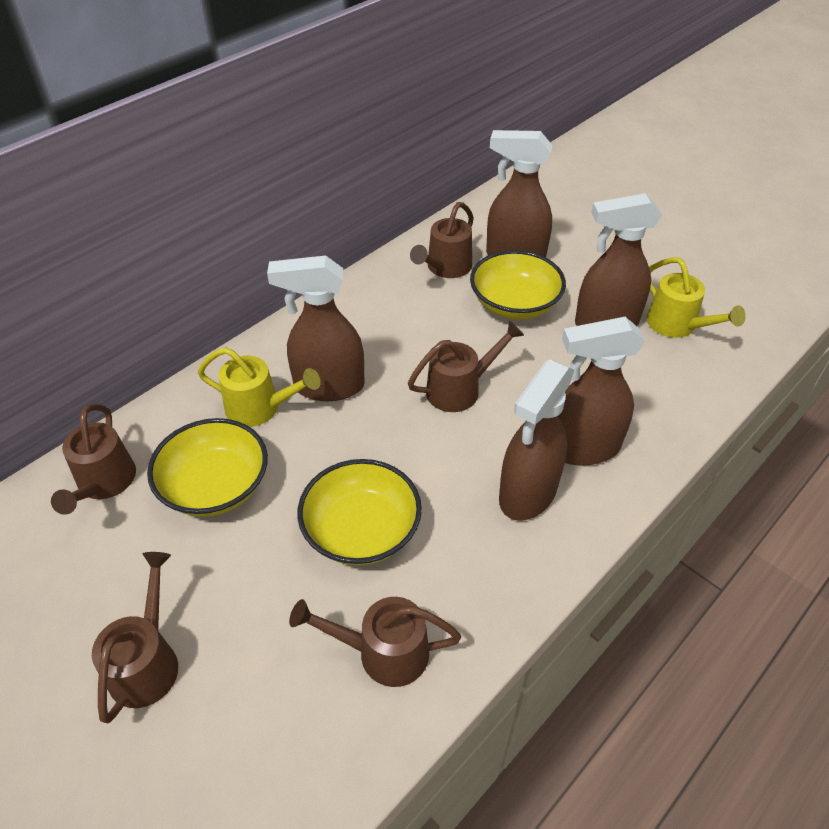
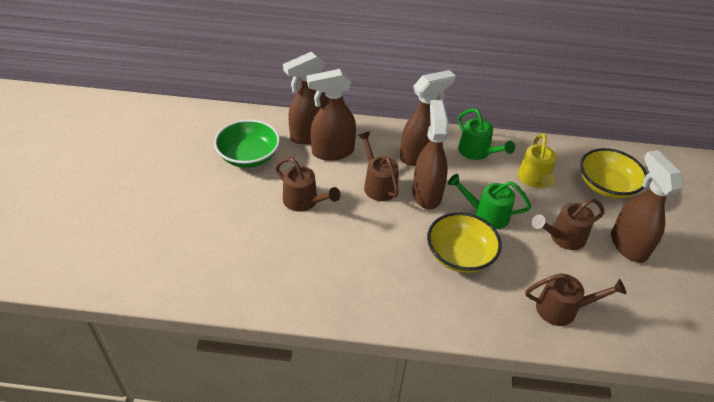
brown watering can: 5 -> 4
green bowl: 0 -> 1
green watering can: 0 -> 2
yellow bowl: 3 -> 2
yellow watering can: 2 -> 1

